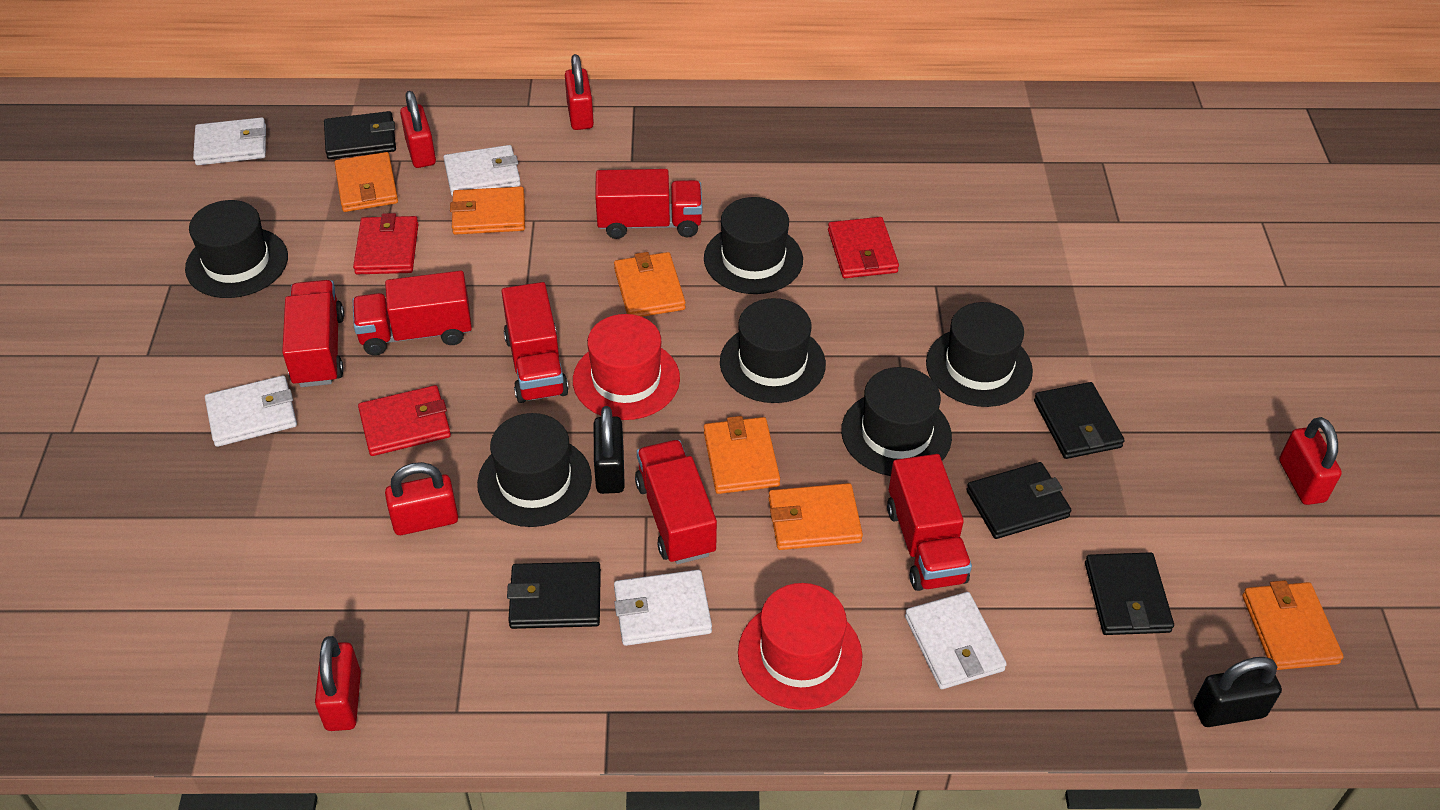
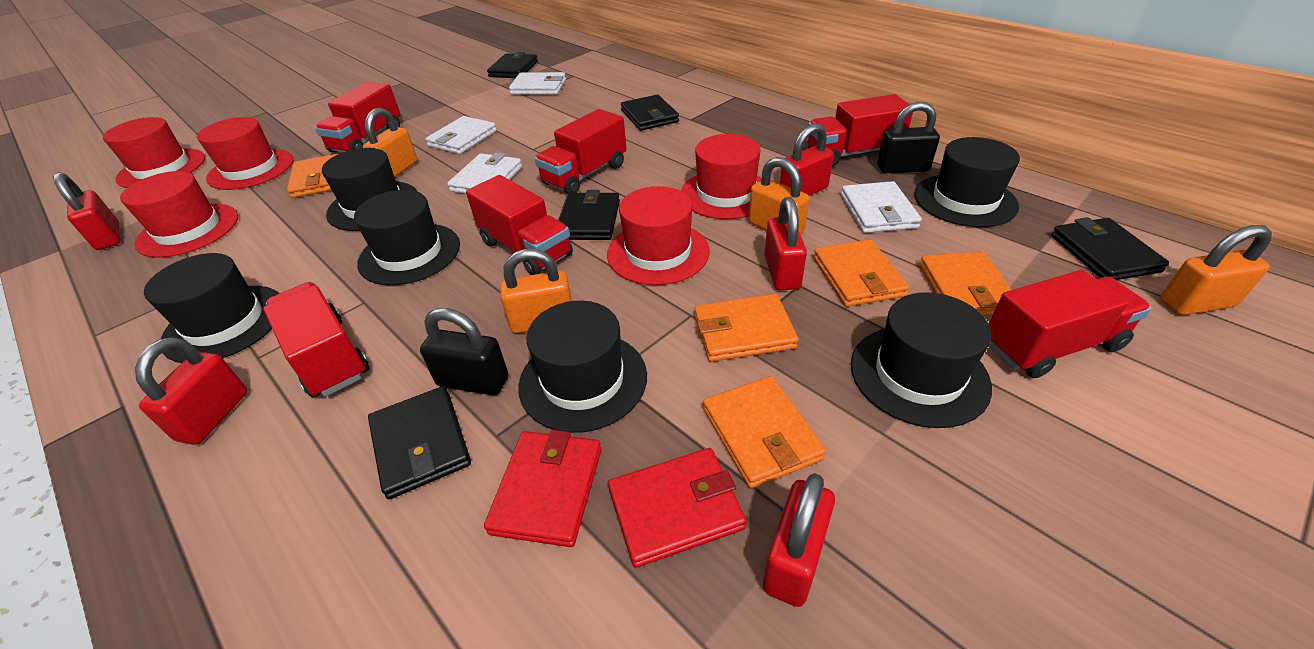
orange padlock: 0 -> 4
orange wallet: 6 -> 5
red hat: 2 -> 5
red wallet: 3 -> 2
white wallet: 5 -> 4

